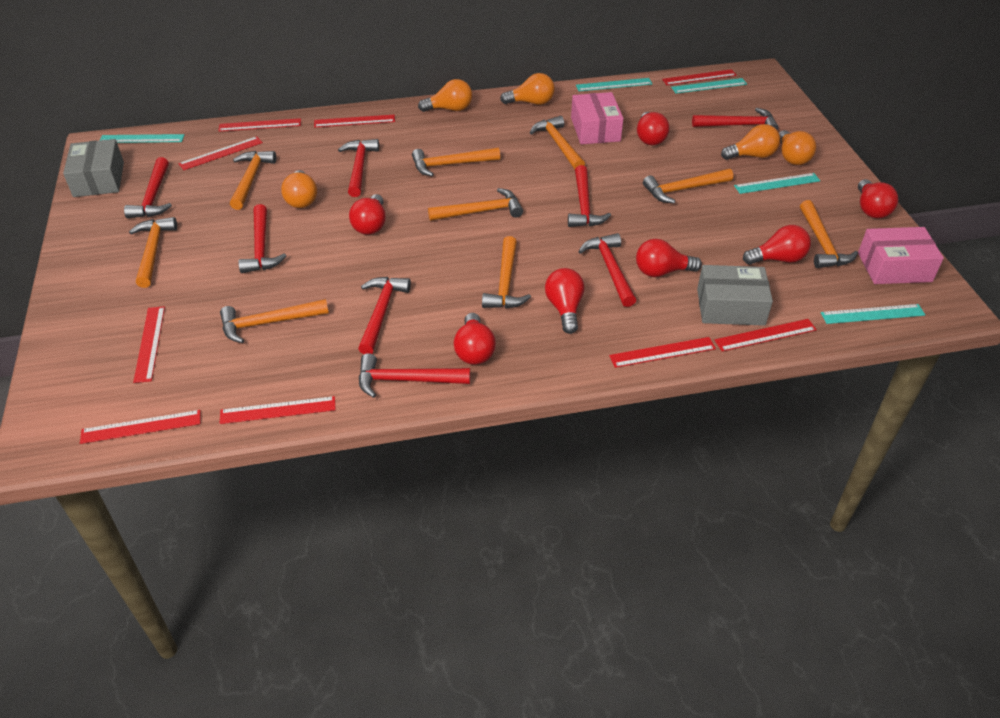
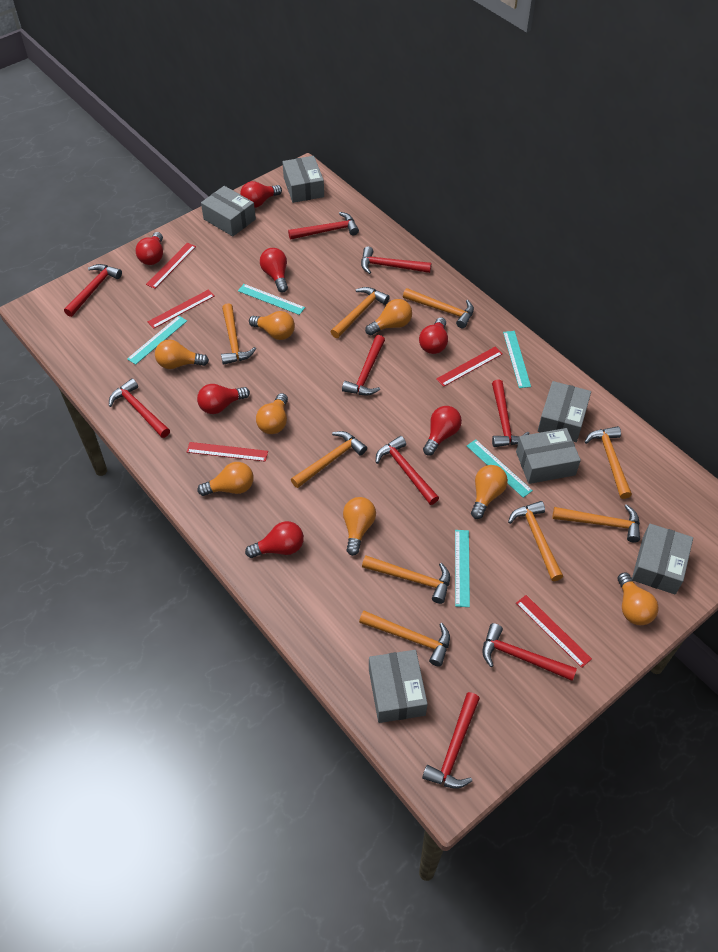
grey box: 2 -> 6
orange light bulb: 5 -> 8
pink box: 2 -> 0
red hammer: 8 -> 9
red ruler: 9 -> 5

